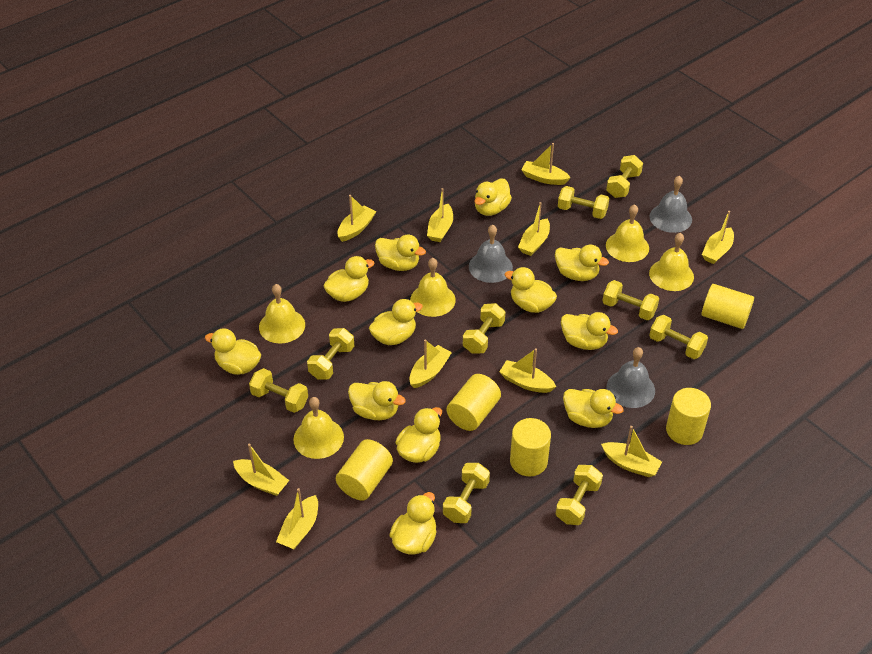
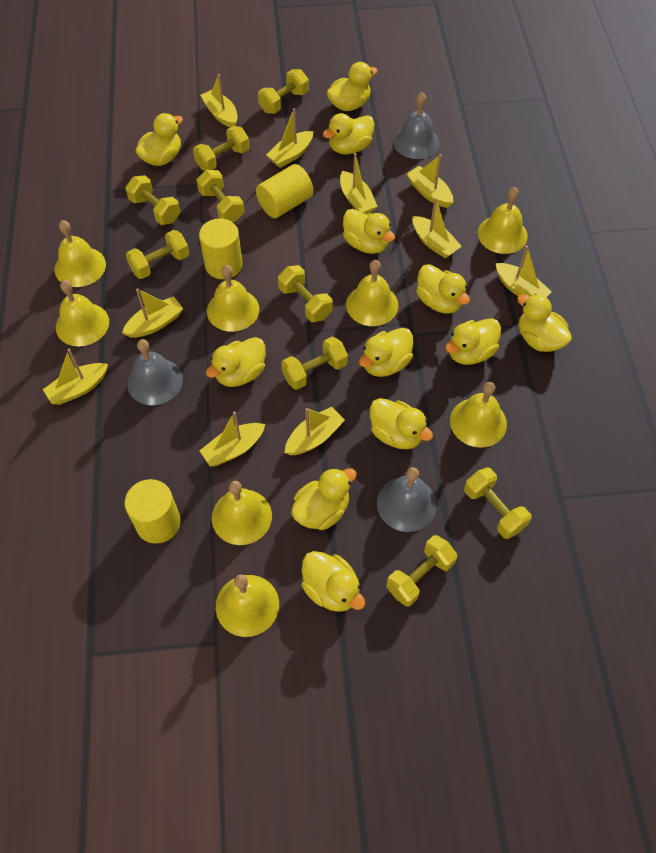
yellow bell: 5 -> 8
yellow cylinder: 5 -> 3

